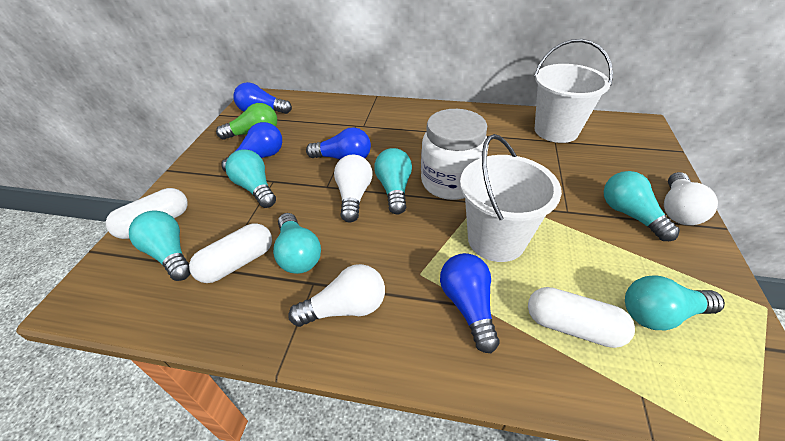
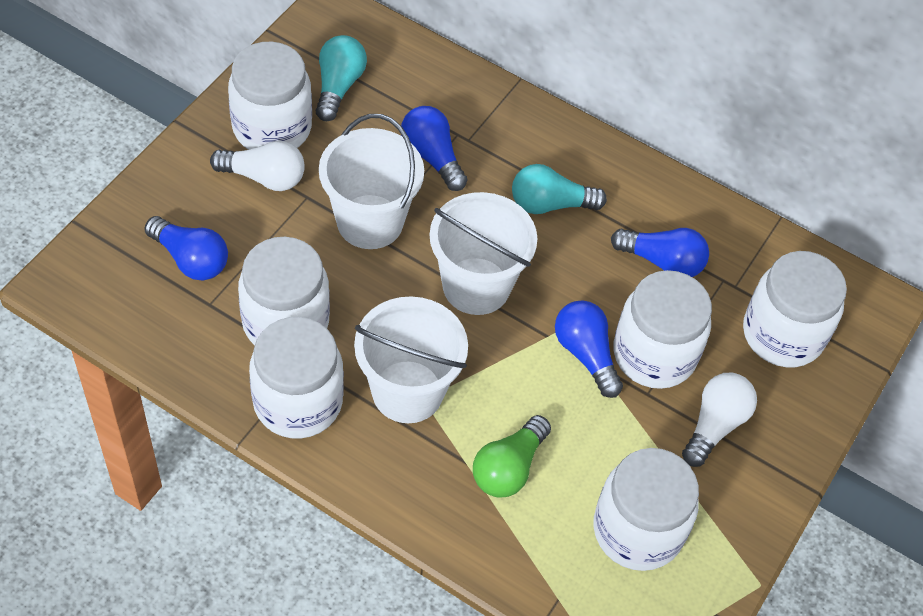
turquoise light bulb: 6 -> 2
white bucket: 2 -> 3
white capsule: 3 -> 0
white jar: 1 -> 6
white light bulb: 3 -> 2

